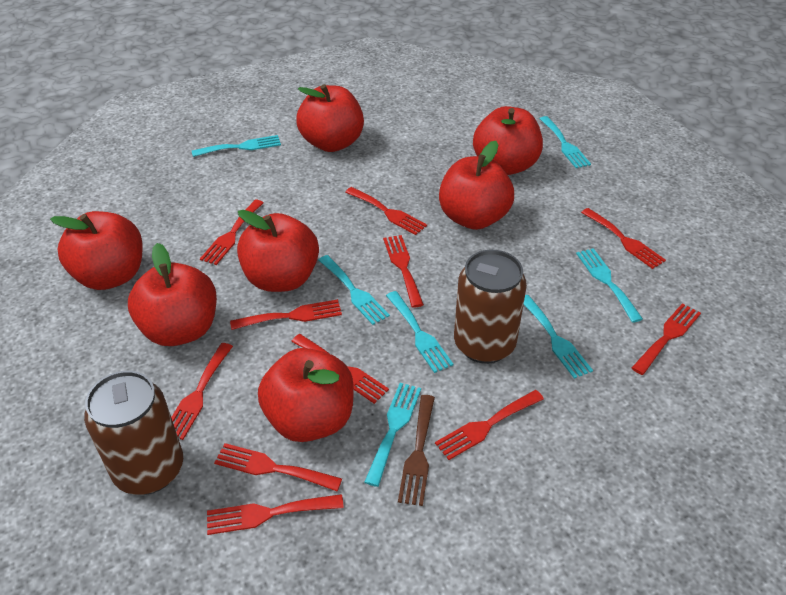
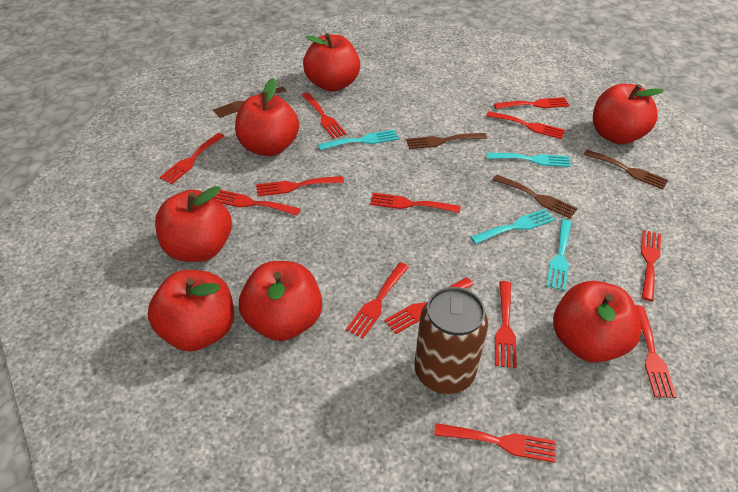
brown can: 2 -> 1
brown fork: 1 -> 4
red fork: 11 -> 13
turquoise fork: 7 -> 4

